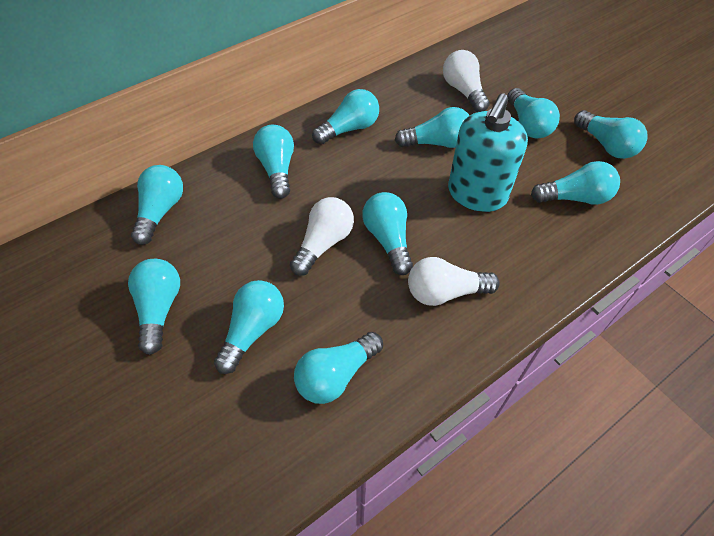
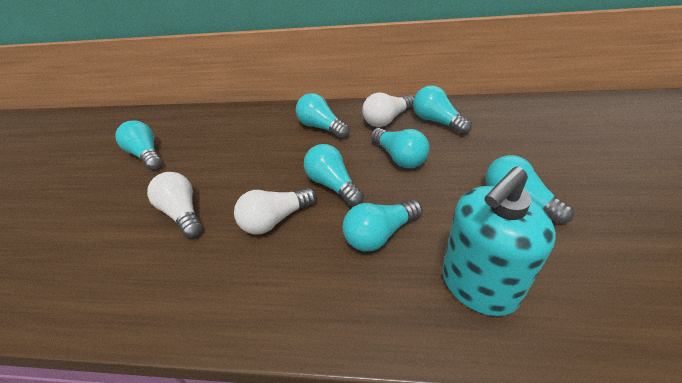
turquoise light bulb: 11 -> 7

